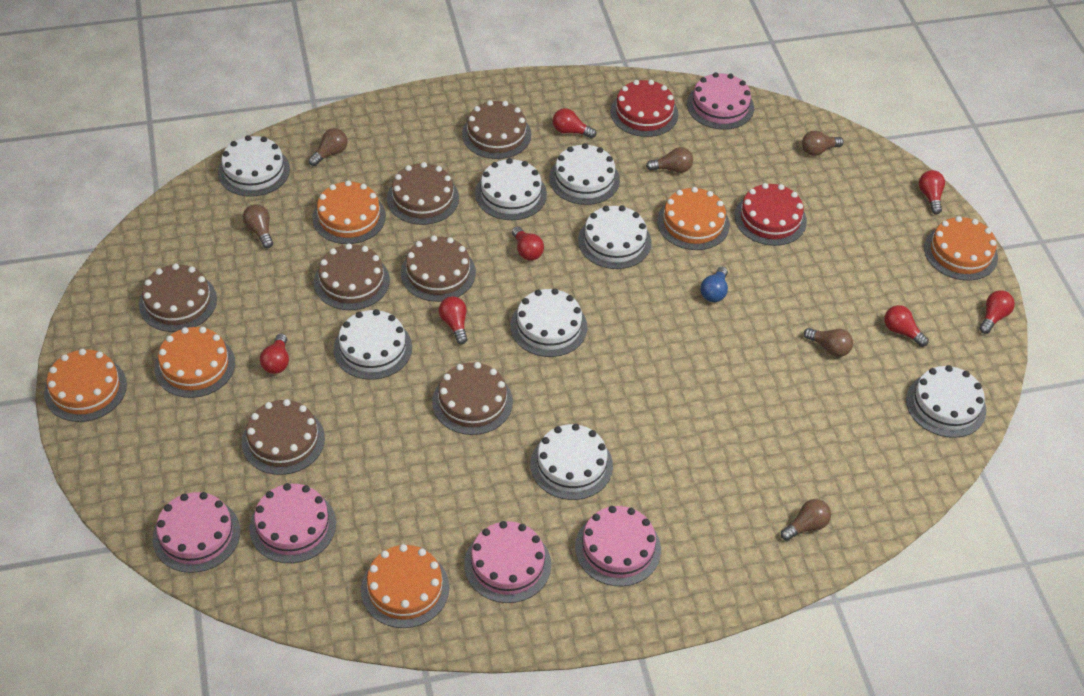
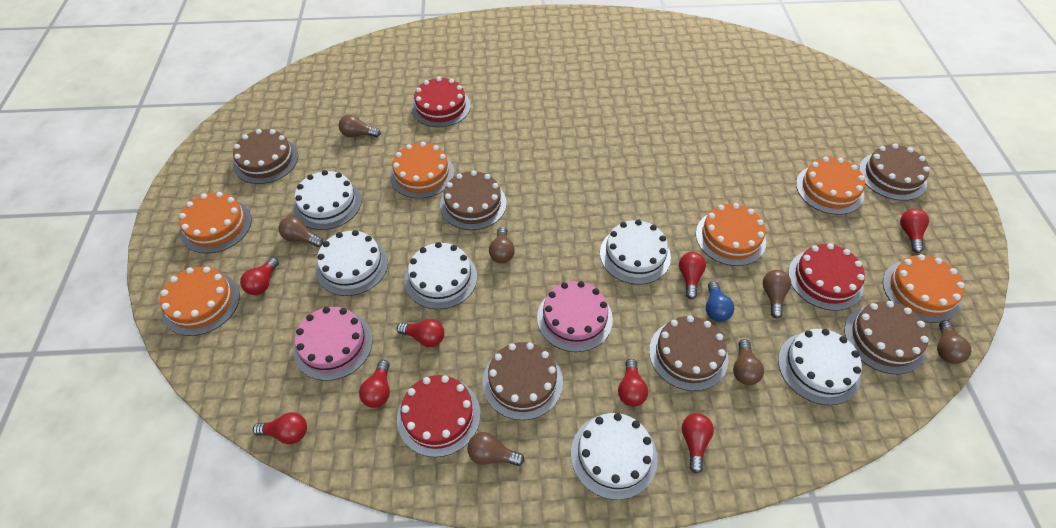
brown cake: 7 -> 6
brown light bulb: 6 -> 7
pink cake: 5 -> 2
red cake: 2 -> 3
red light bulb: 7 -> 8
white cake: 8 -> 6

